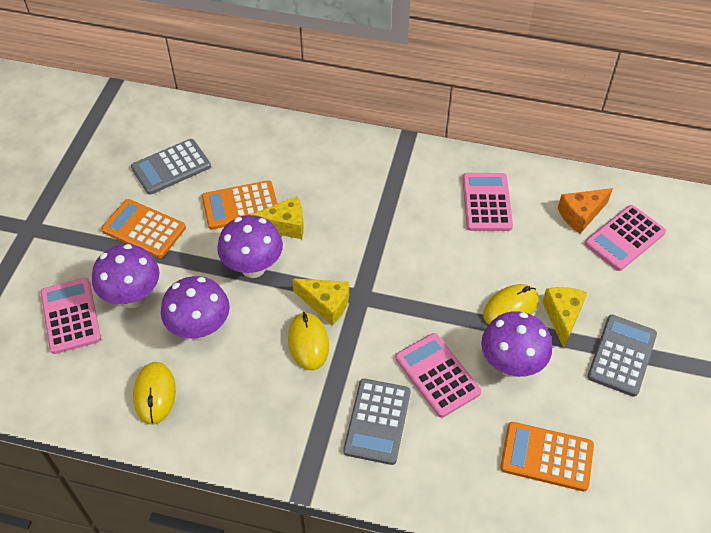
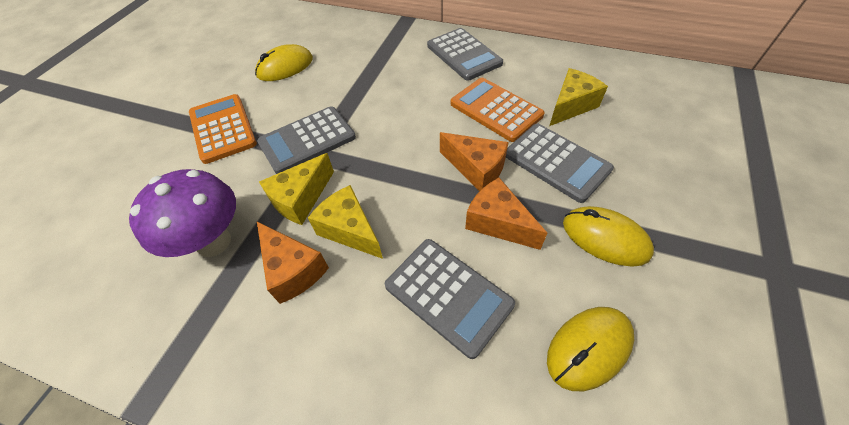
grey calculator: 3 -> 4
orange calculator: 3 -> 2
orange cheese: 1 -> 3
pink calculator: 4 -> 0
purple mushroom: 4 -> 1

